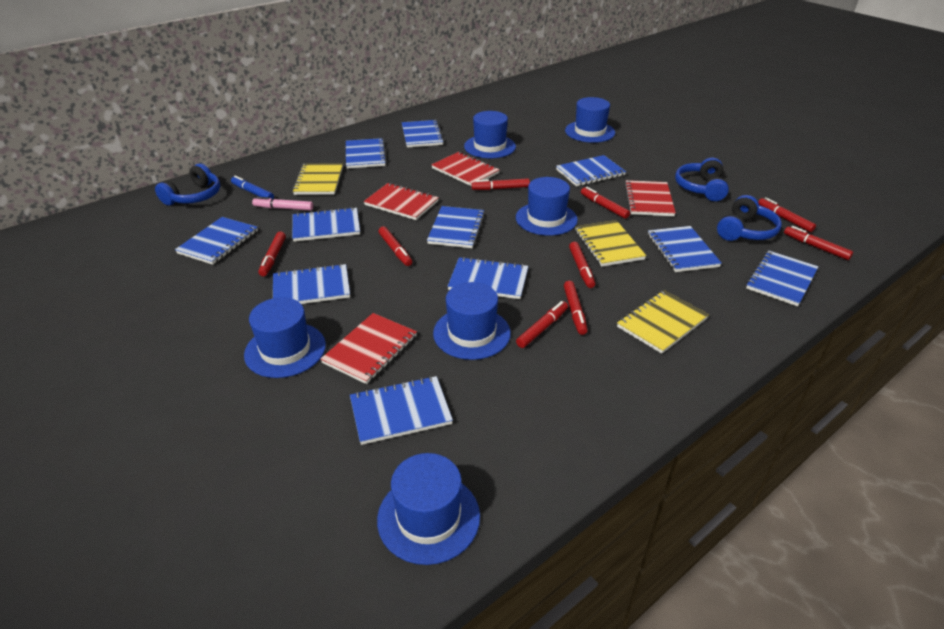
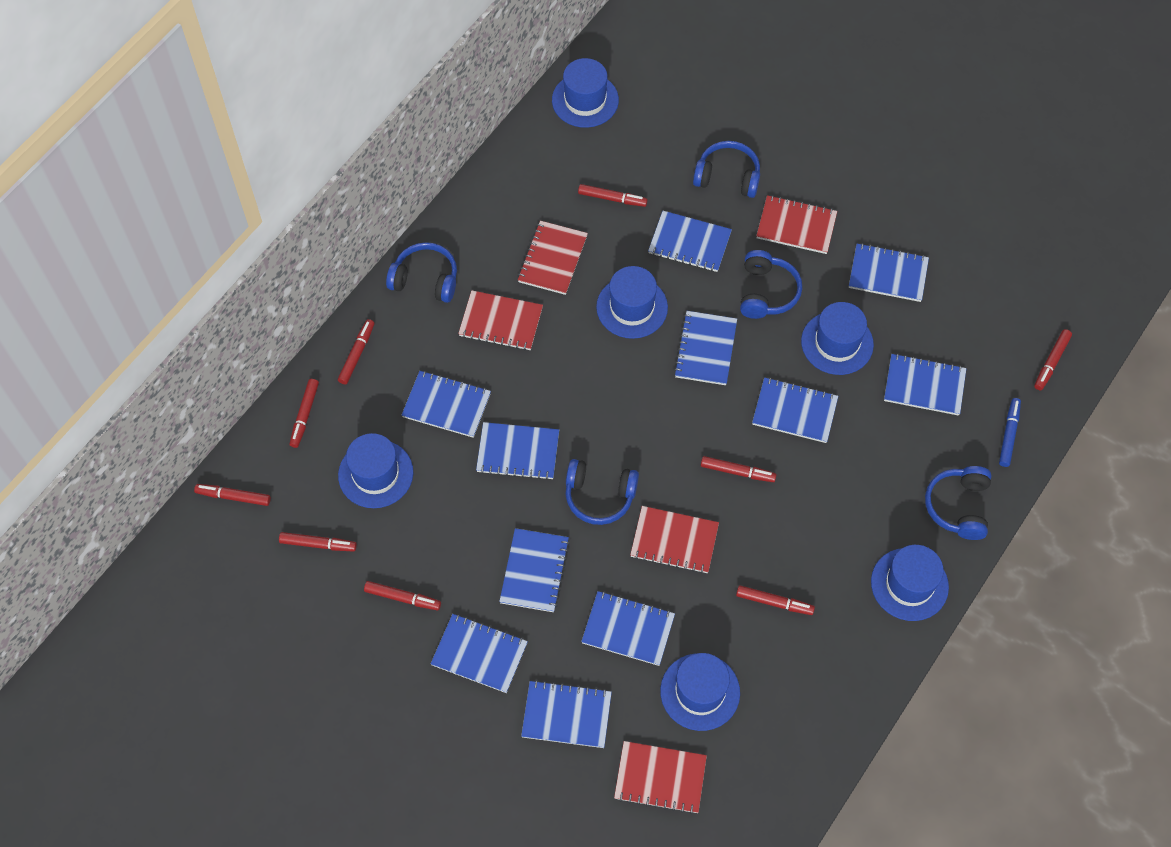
blue headphones: 3 -> 5
pink marker: 1 -> 0
red notebook: 4 -> 5
yellow notebook: 3 -> 0

